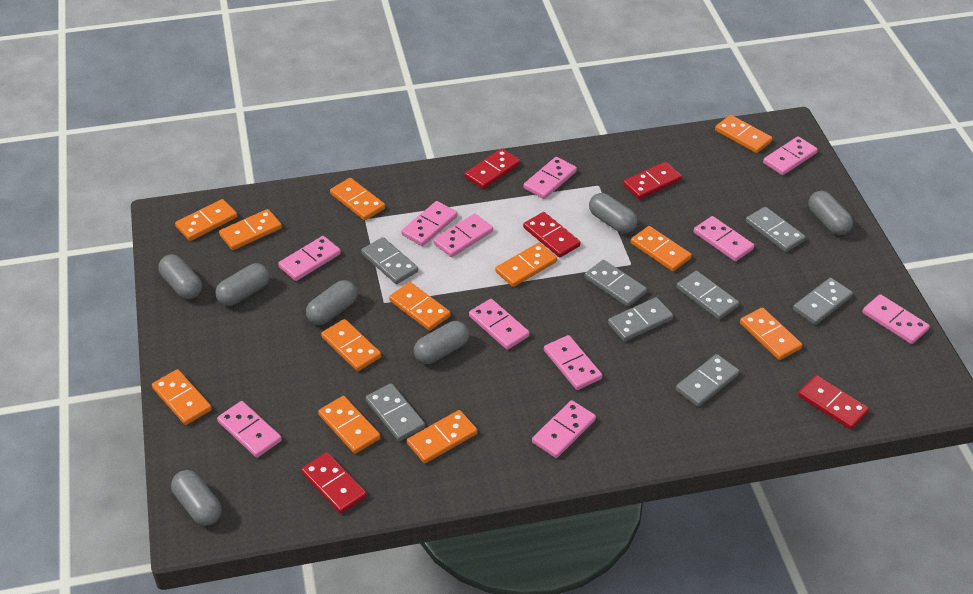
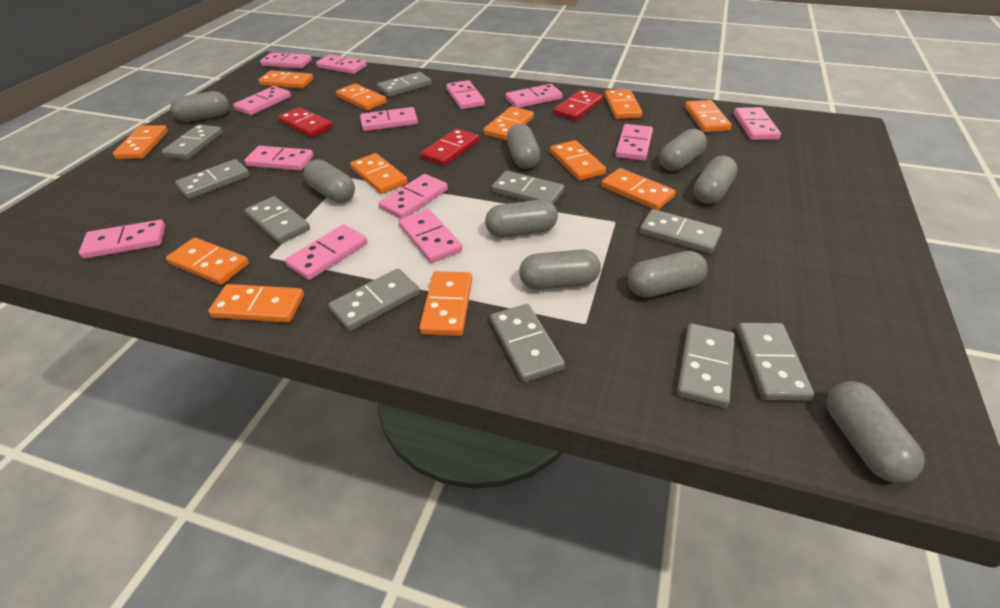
grey capsule: 7 -> 9
grey domino: 8 -> 10
pink domino: 11 -> 13
red domino: 5 -> 3

